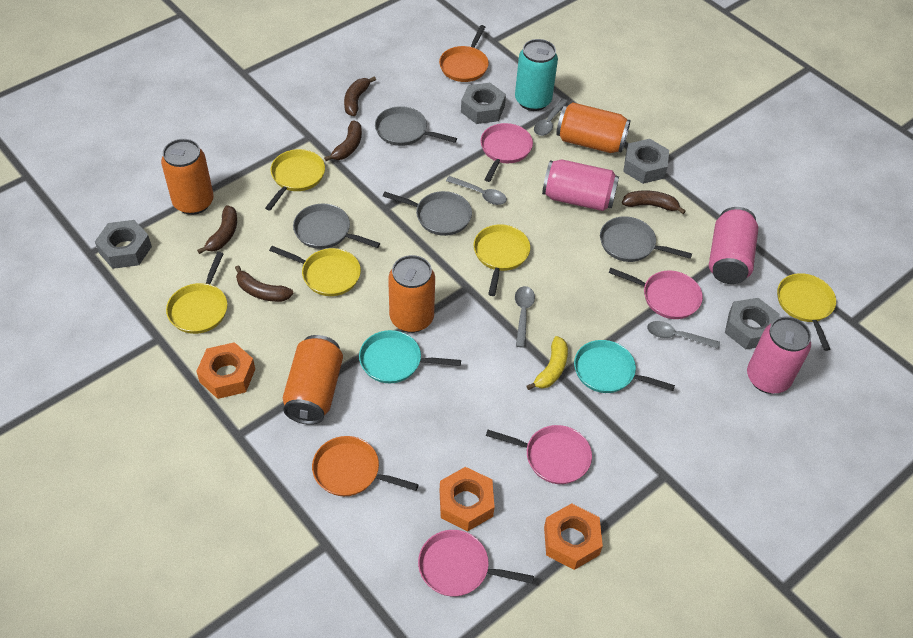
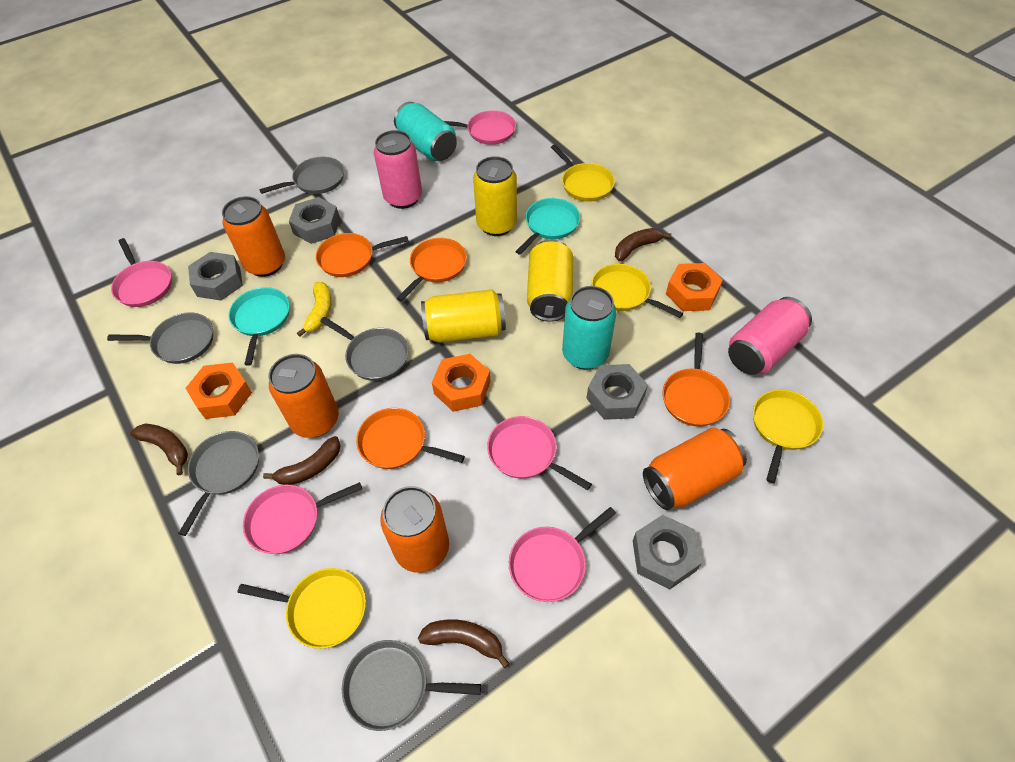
brown banana: 5 -> 4
grey pan: 4 -> 5
grey spoon: 4 -> 0
orange pan: 2 -> 4
pink can: 3 -> 2
pink pan: 4 -> 5
turquoise can: 1 -> 2
yellow can: 0 -> 3
yellow pan: 5 -> 4

